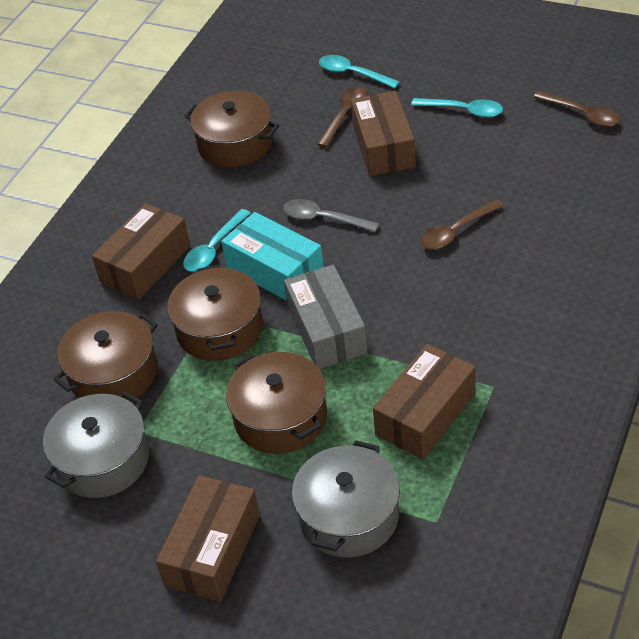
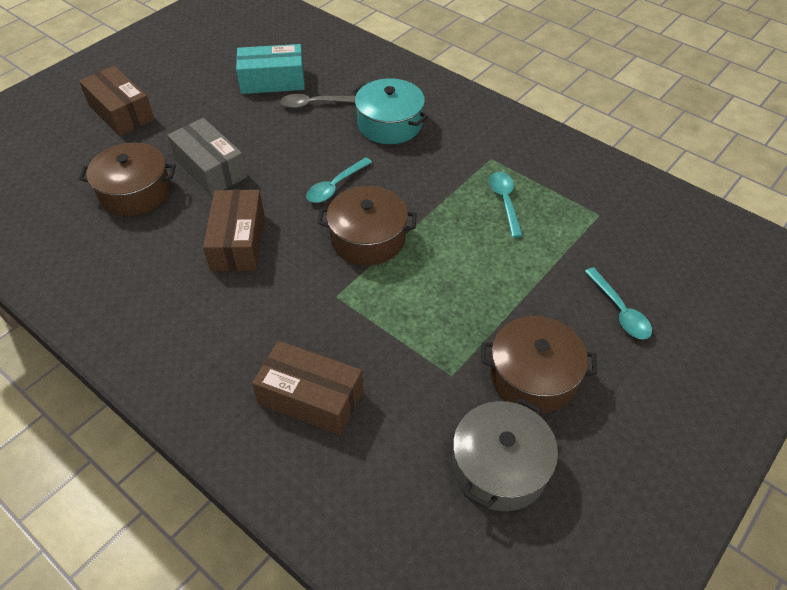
brown box: 4 -> 3
brown pot: 4 -> 3
brown spoon: 3 -> 0
grey pot: 2 -> 1
turquoise pot: 0 -> 1

